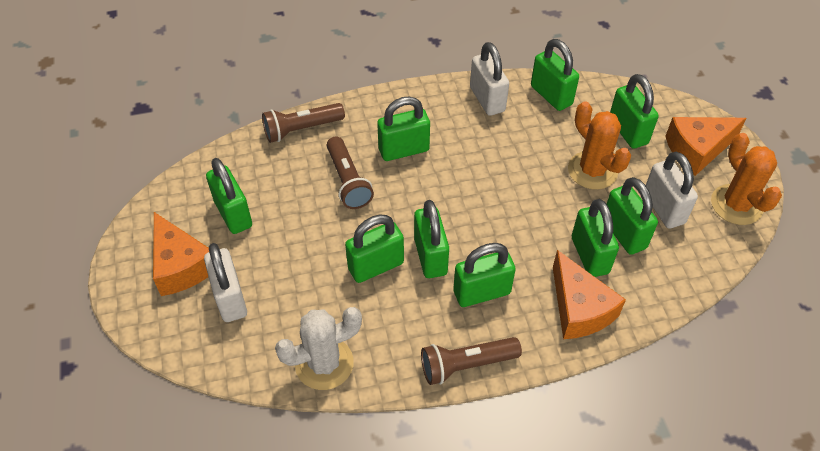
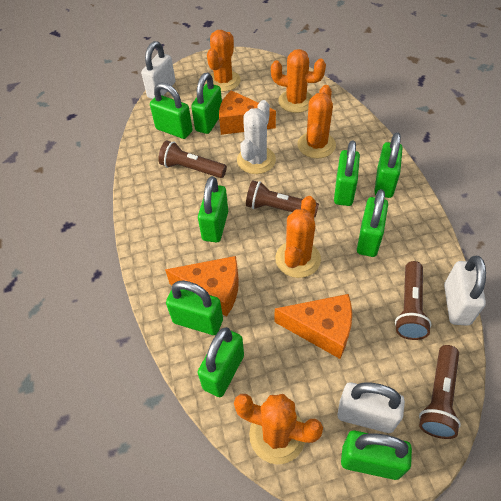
brown flashlight: 3 -> 4
orange cactus: 2 -> 5

